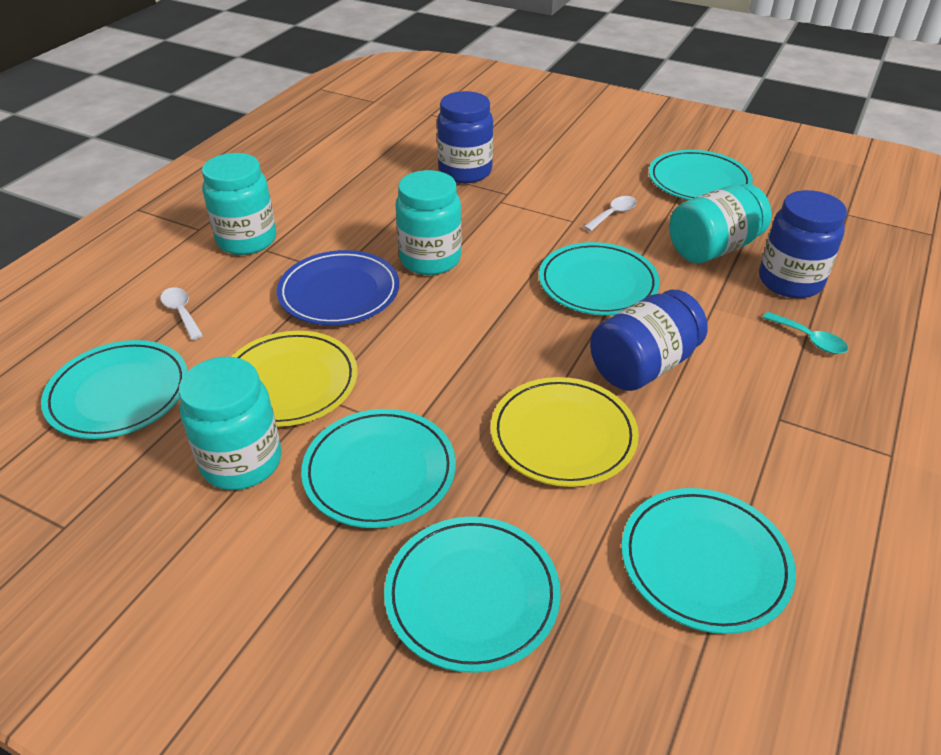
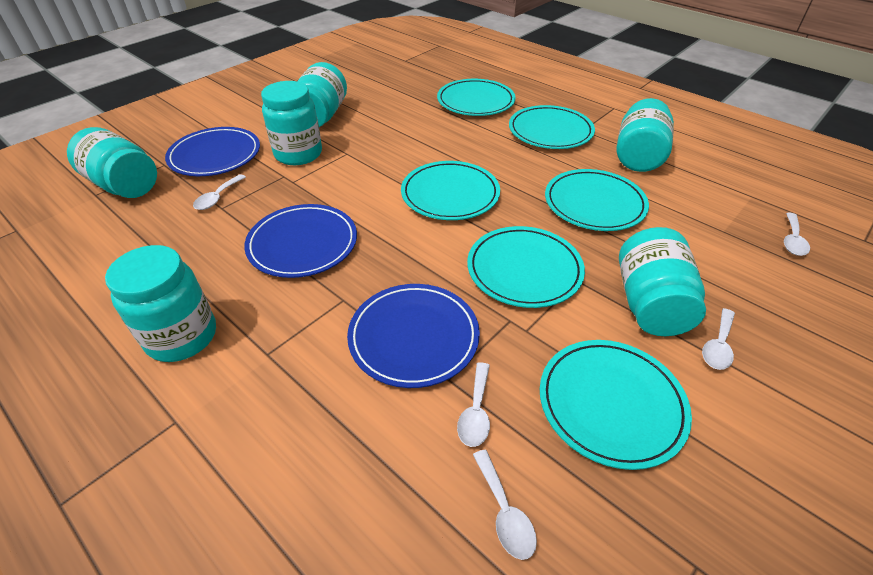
blue jar: 3 -> 0
blue plate: 1 -> 3
turquoise jar: 4 -> 6
turquoise spoon: 1 -> 0
white spoon: 2 -> 5
yellow plate: 2 -> 0

